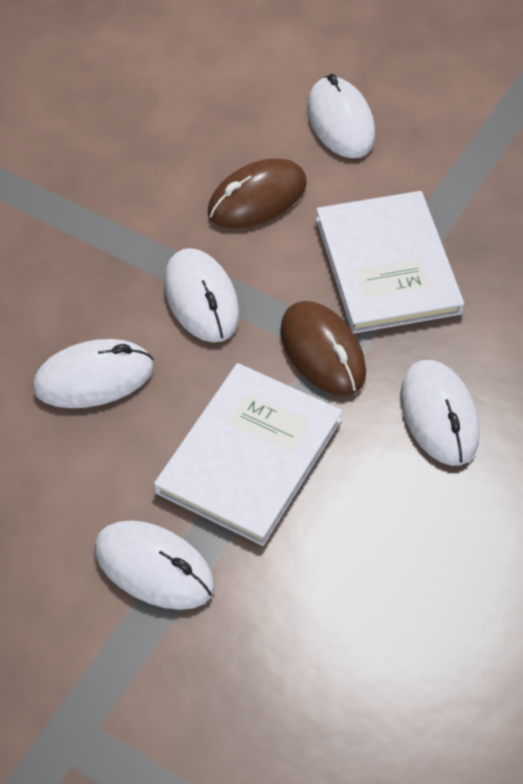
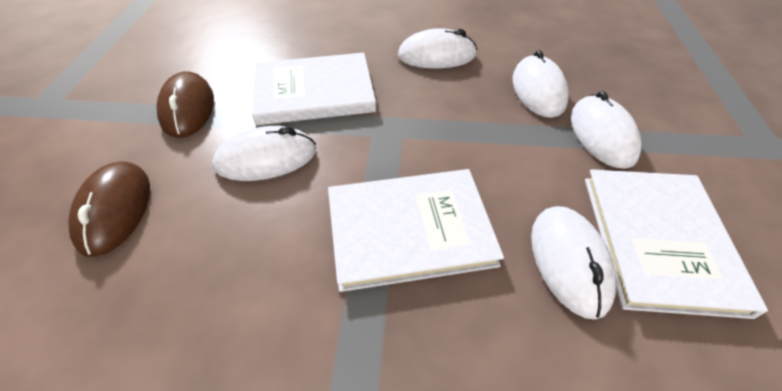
white book: 2 -> 3

